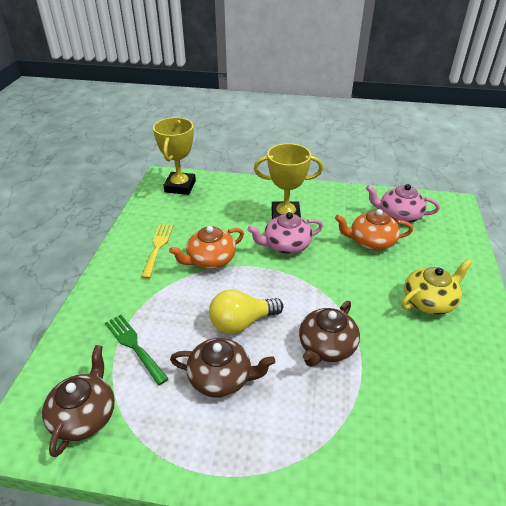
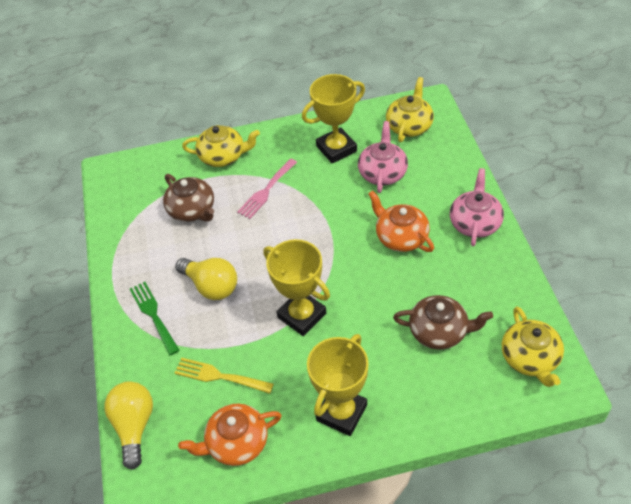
brown teapot: 3 -> 2
pink fork: 0 -> 1
yellow light bulb: 1 -> 2
yellow teapot: 1 -> 3
yellow trophy: 2 -> 3

